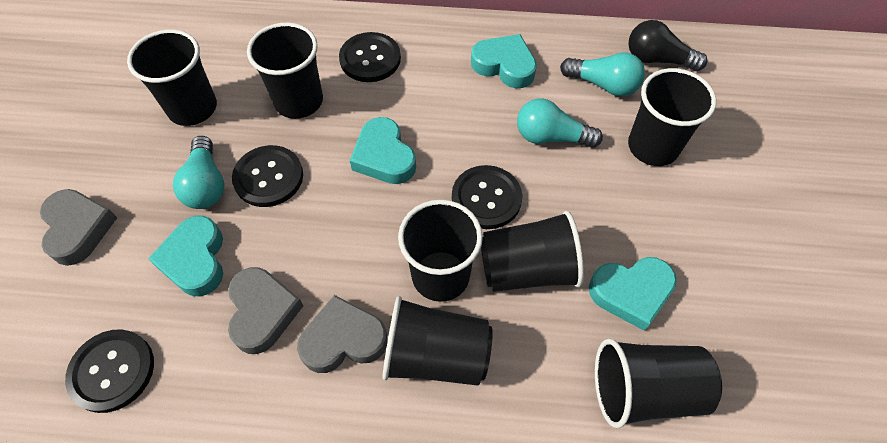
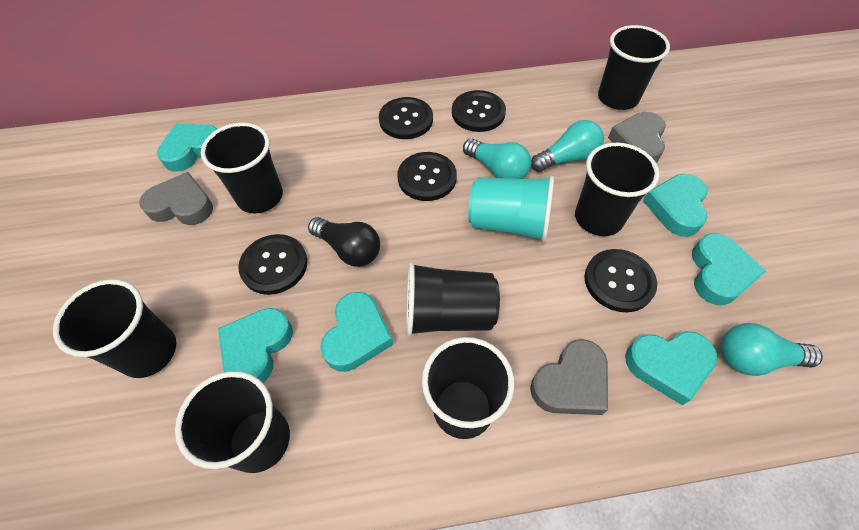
black button: 4 -> 5
turquoise cup: 0 -> 1
turquoise heart: 4 -> 6

